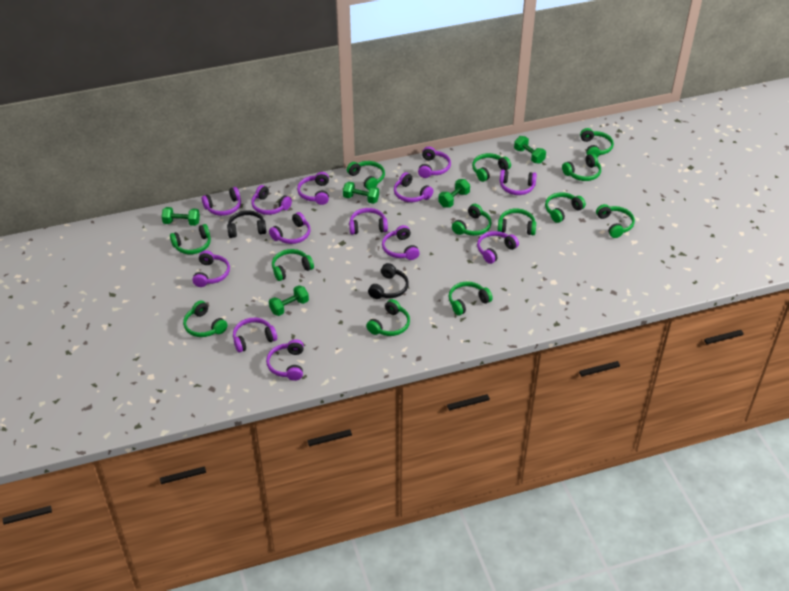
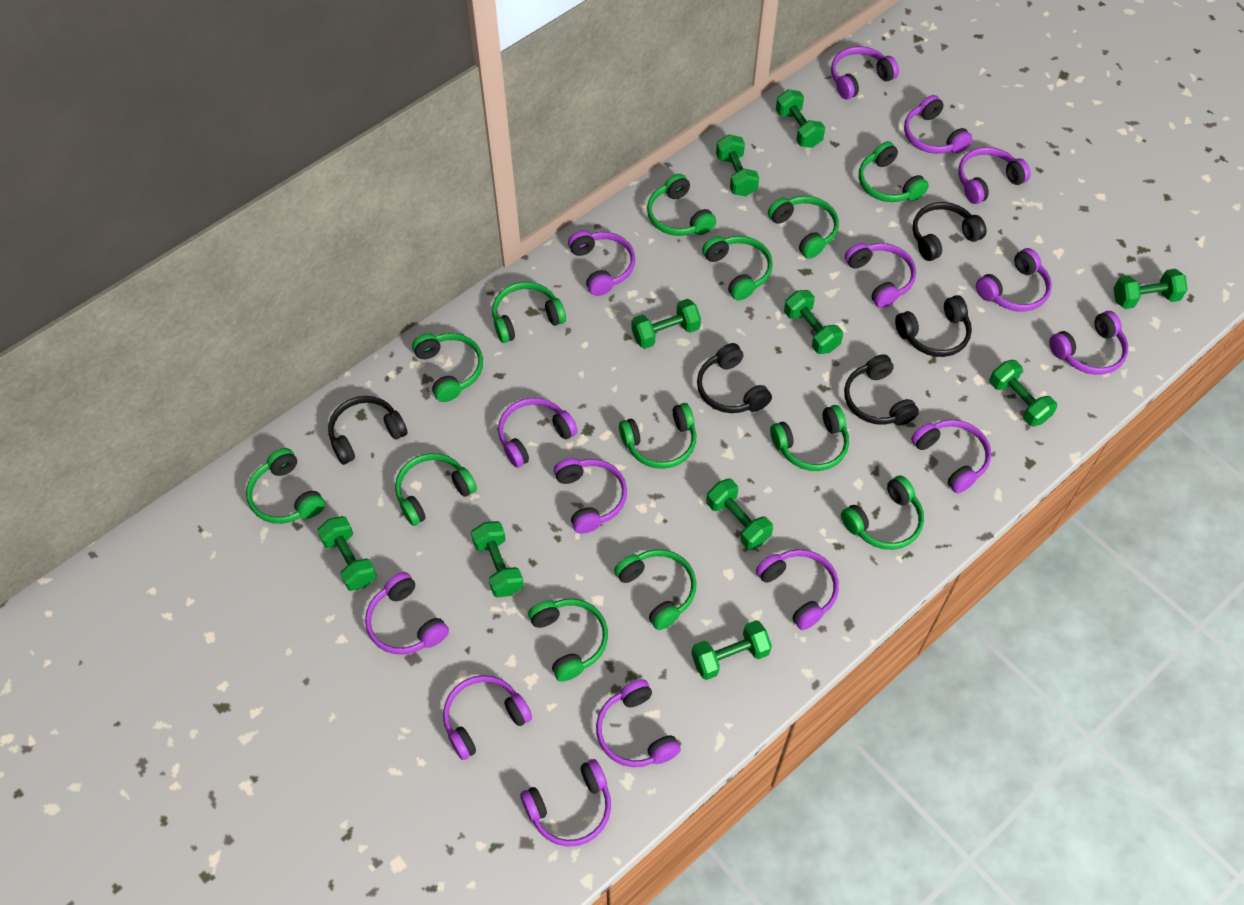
black headphones: 2 -> 5
green dumbbell: 5 -> 10
purple headphones: 13 -> 15

